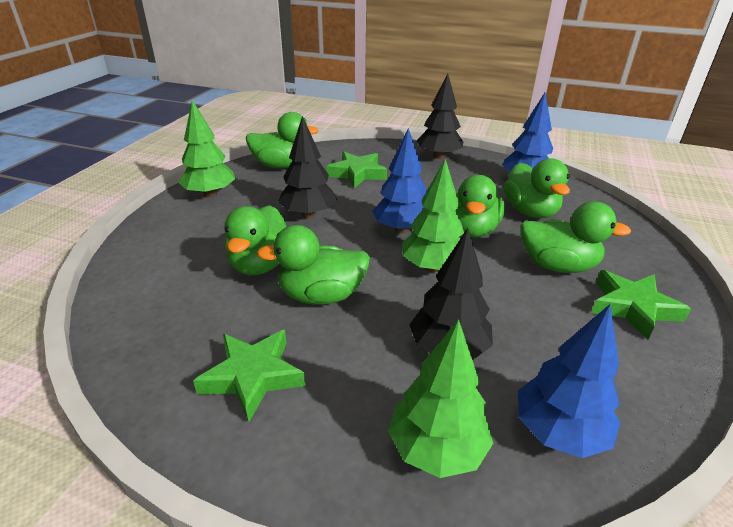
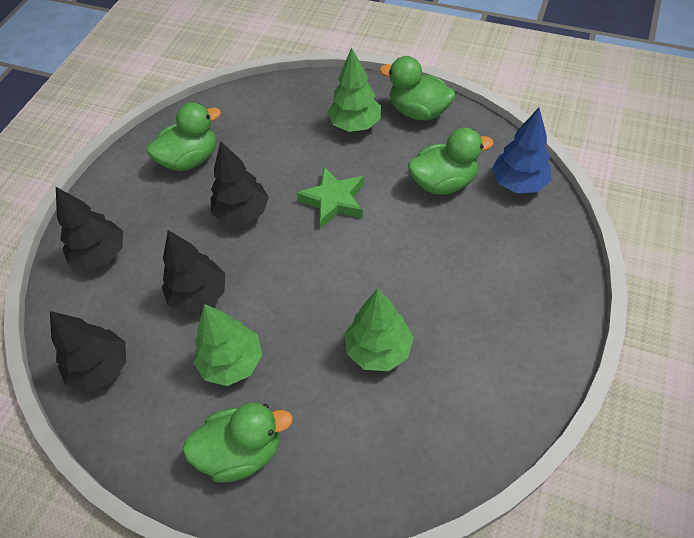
black tree: 3 -> 4
blue tree: 3 -> 1
green duck: 6 -> 4
green star: 3 -> 1

